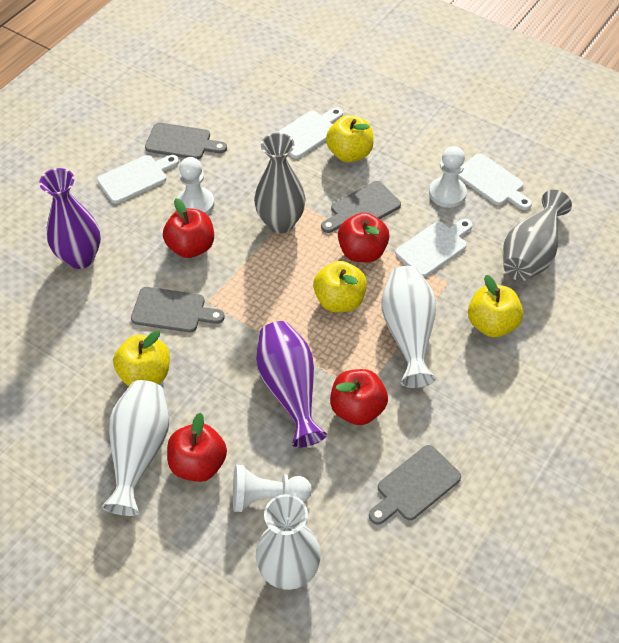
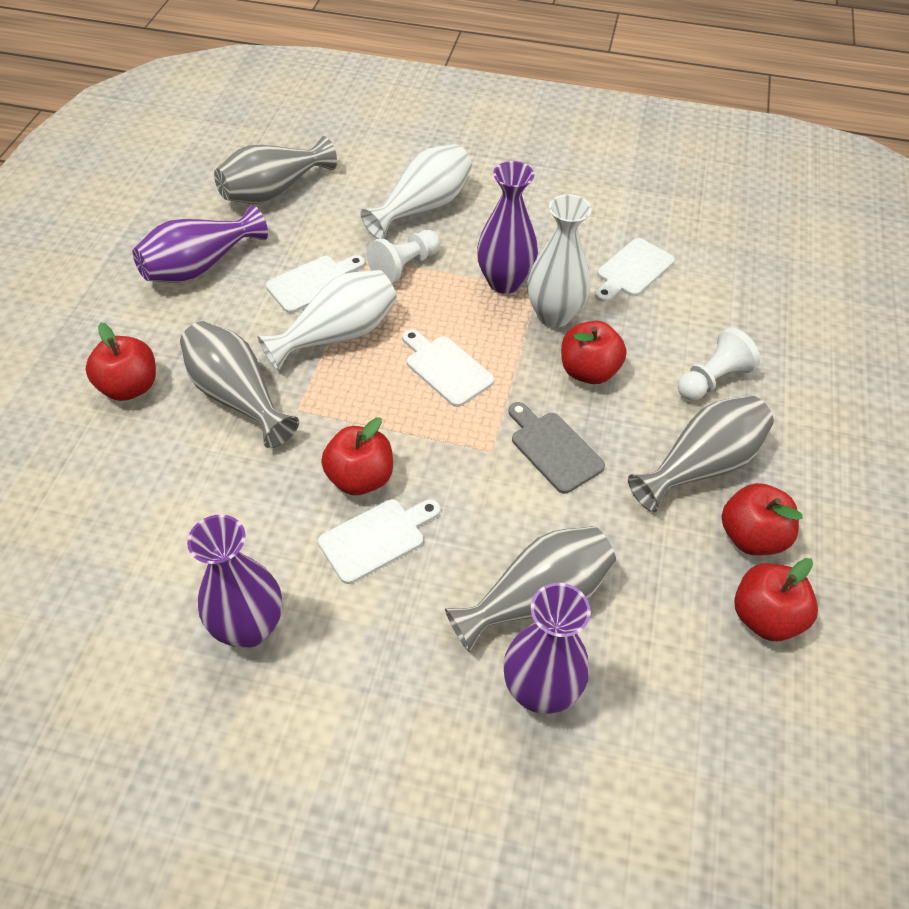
grey cutting board: 4 -> 1
grey vase: 2 -> 4
purple vase: 2 -> 4
red apple: 4 -> 5
white pawn: 3 -> 2
yellow apple: 4 -> 0

